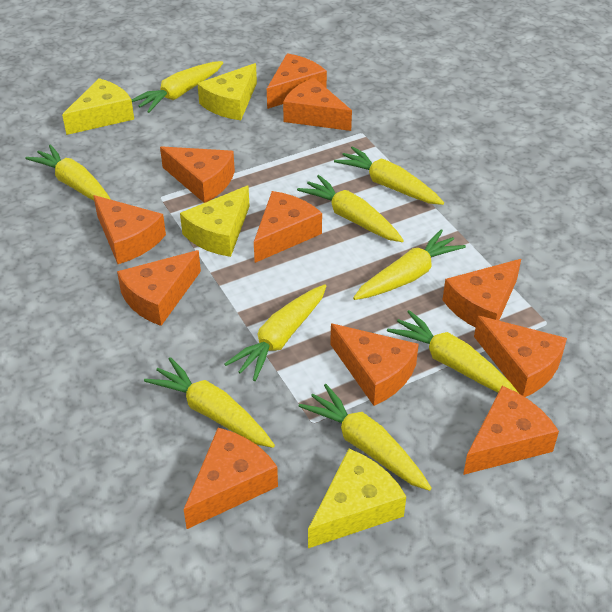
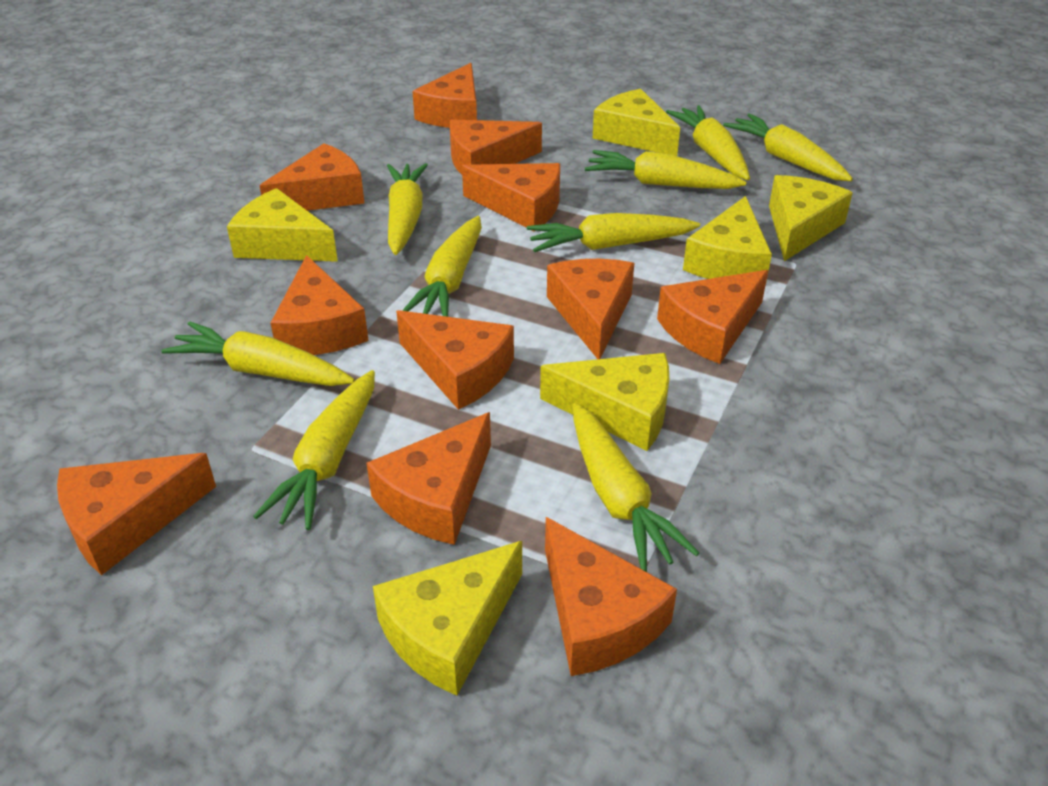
yellow cheese: 4 -> 6

